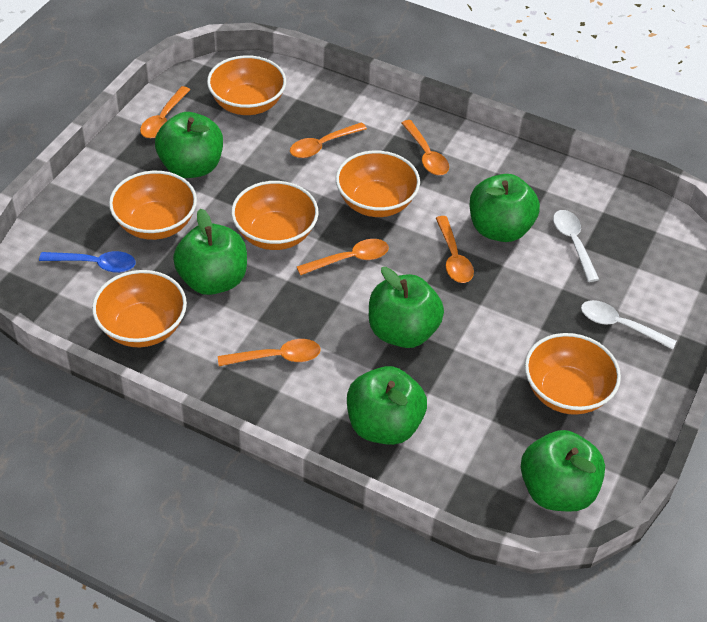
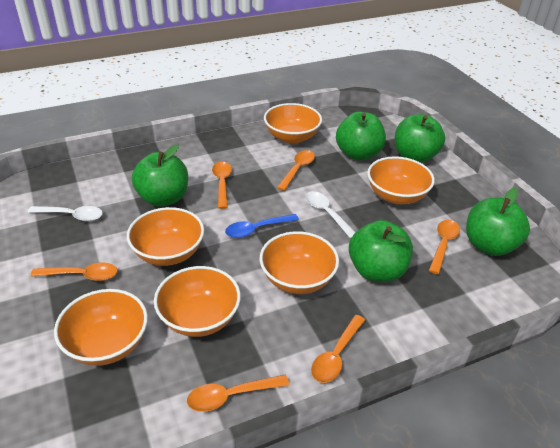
green apple: 6 -> 5

